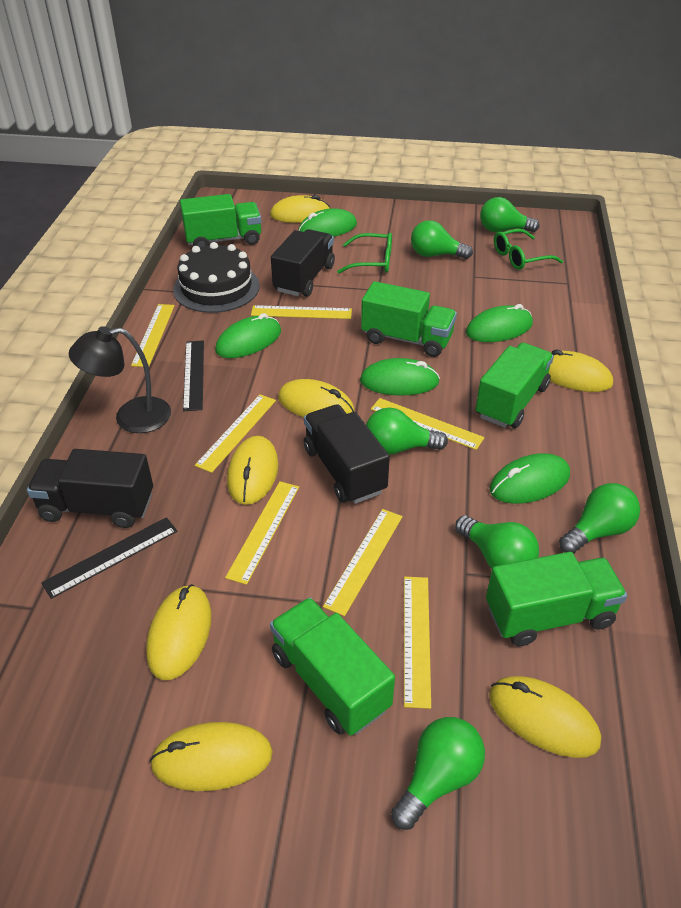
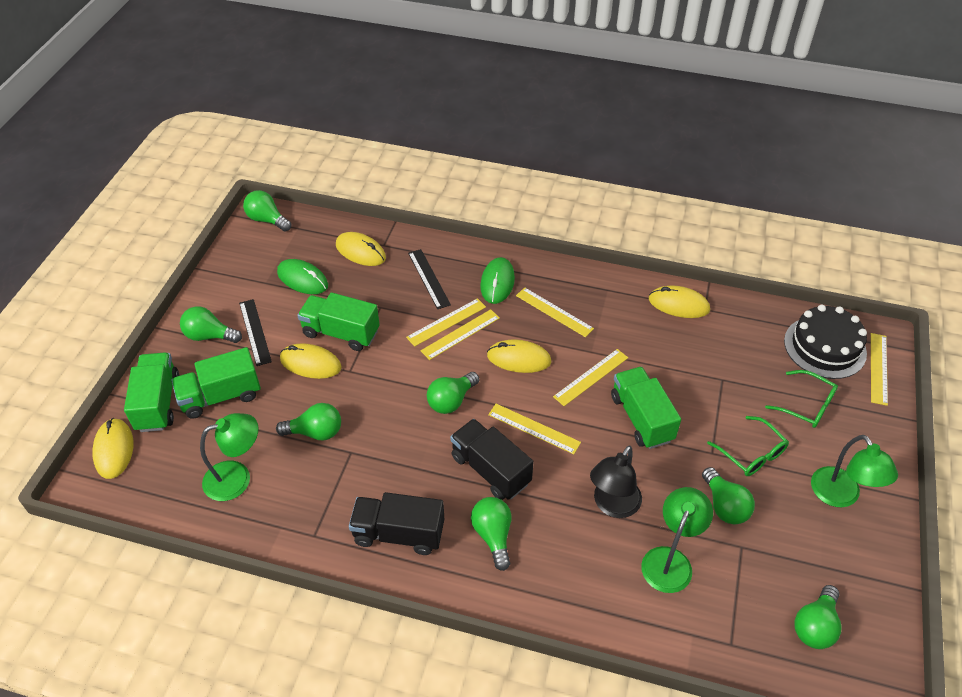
black truck: 3 -> 2
green lamp: 0 -> 3
green light bulb: 6 -> 7
green mouse: 5 -> 2
green truck: 5 -> 4
yellow mouse: 7 -> 5
yellow ruler: 7 -> 6

